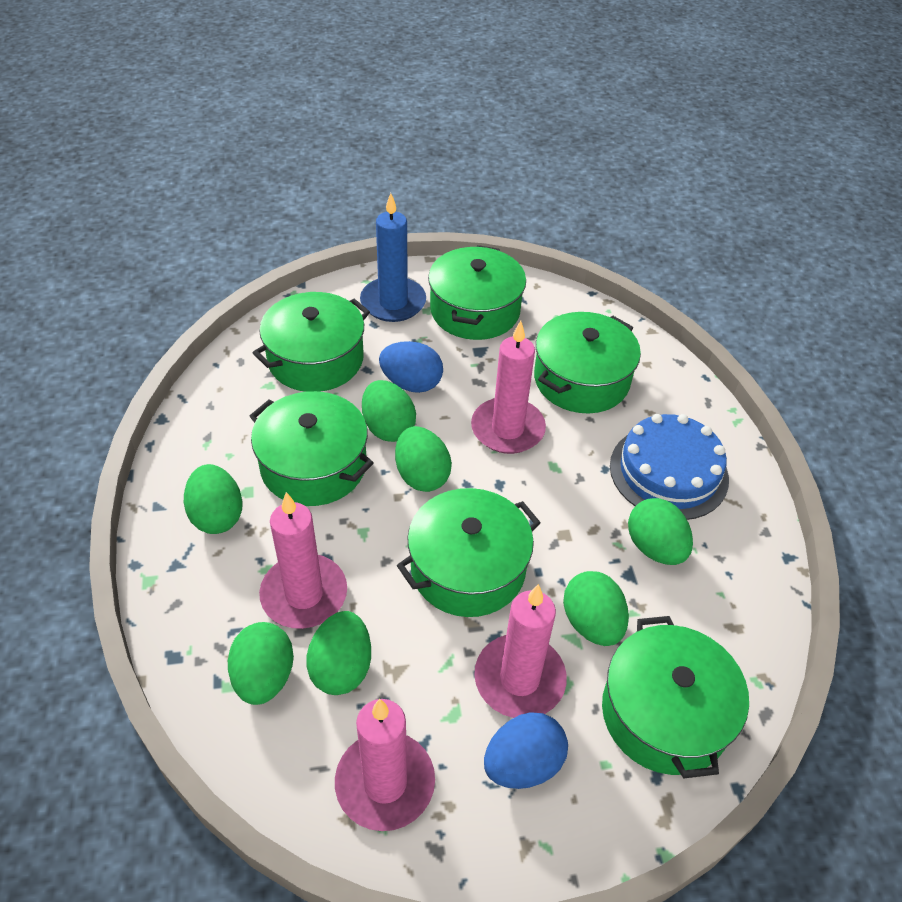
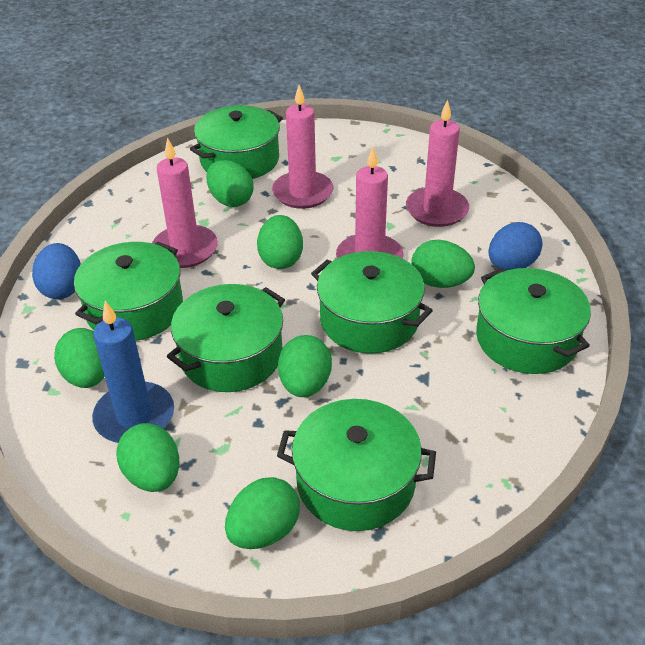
blue cake: 1 -> 0

